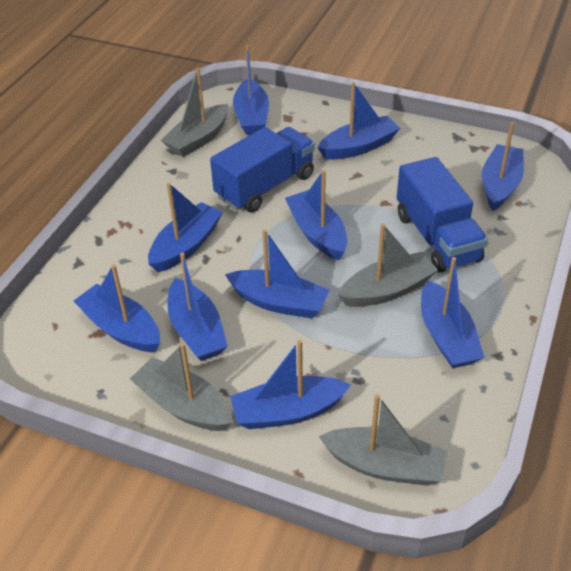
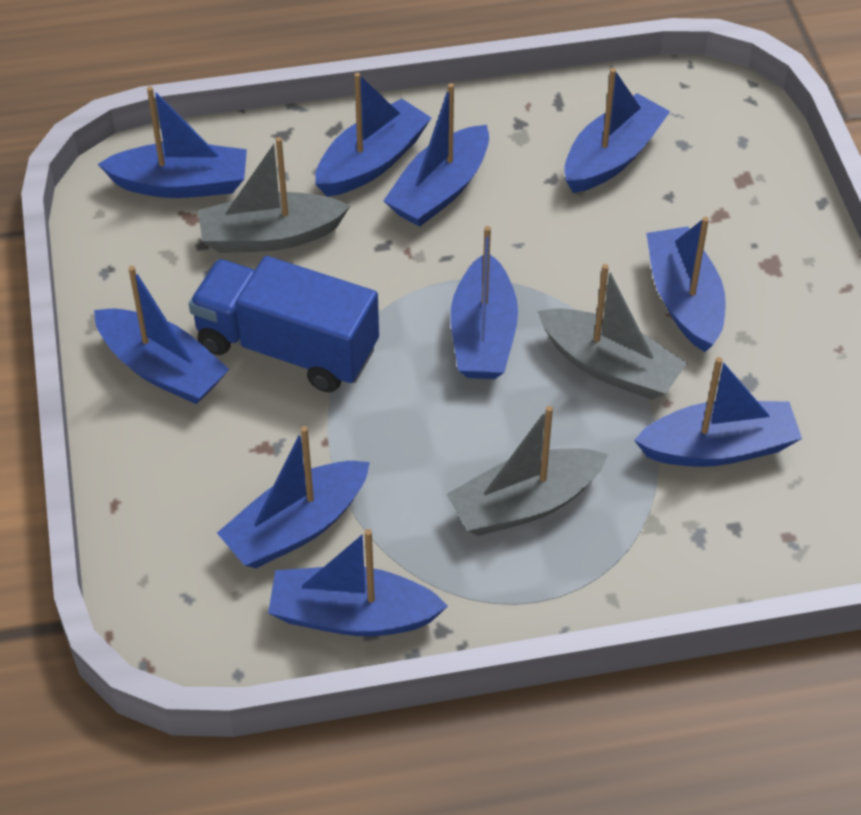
blue truck: 2 -> 1
grey boat: 4 -> 3

